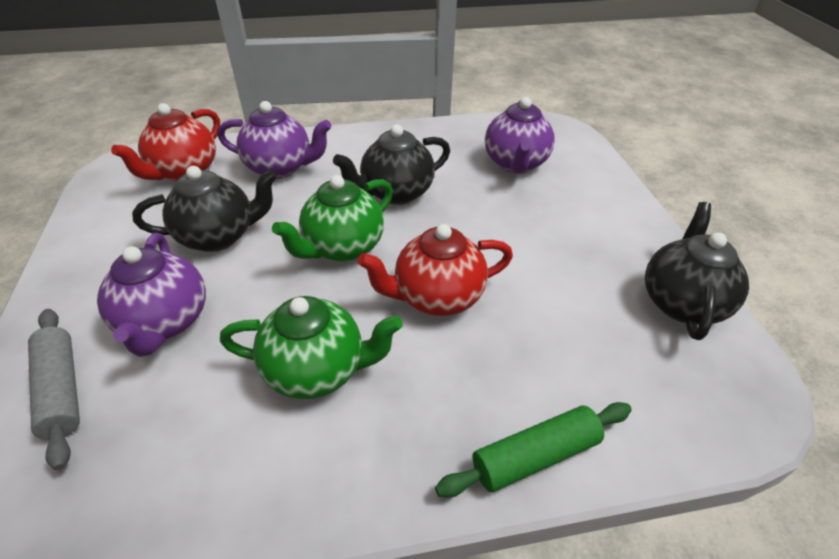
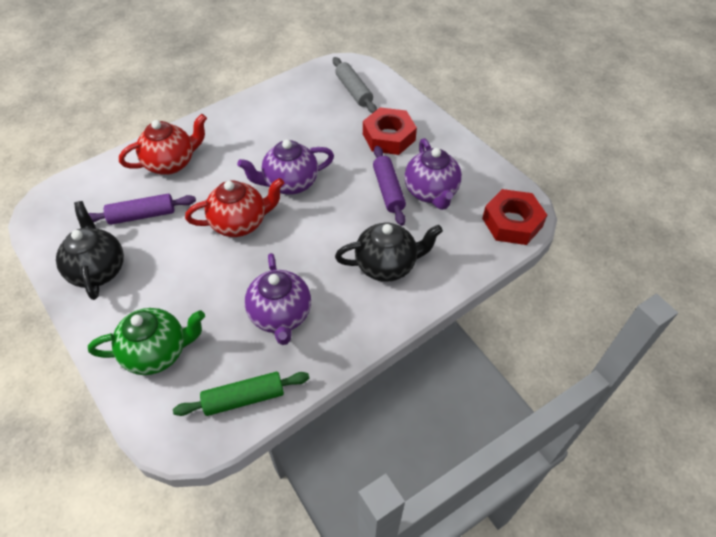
black teapot: 3 -> 2
green teapot: 2 -> 1
purple rolling pin: 0 -> 2
red nut: 0 -> 2

